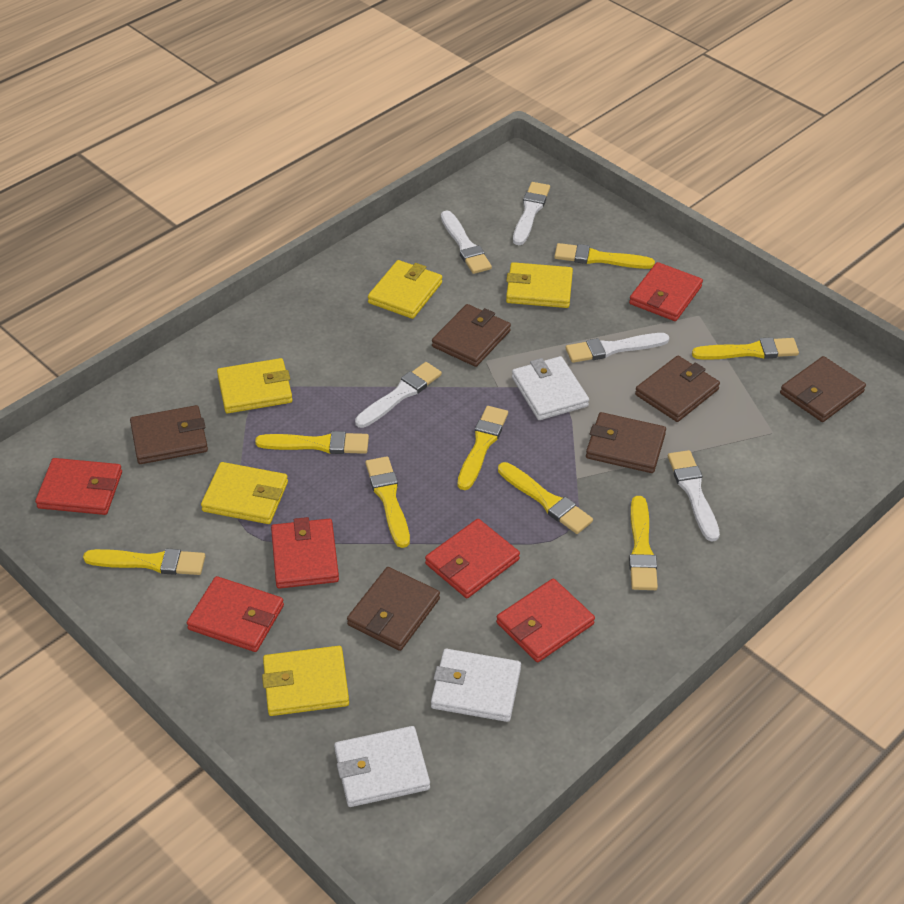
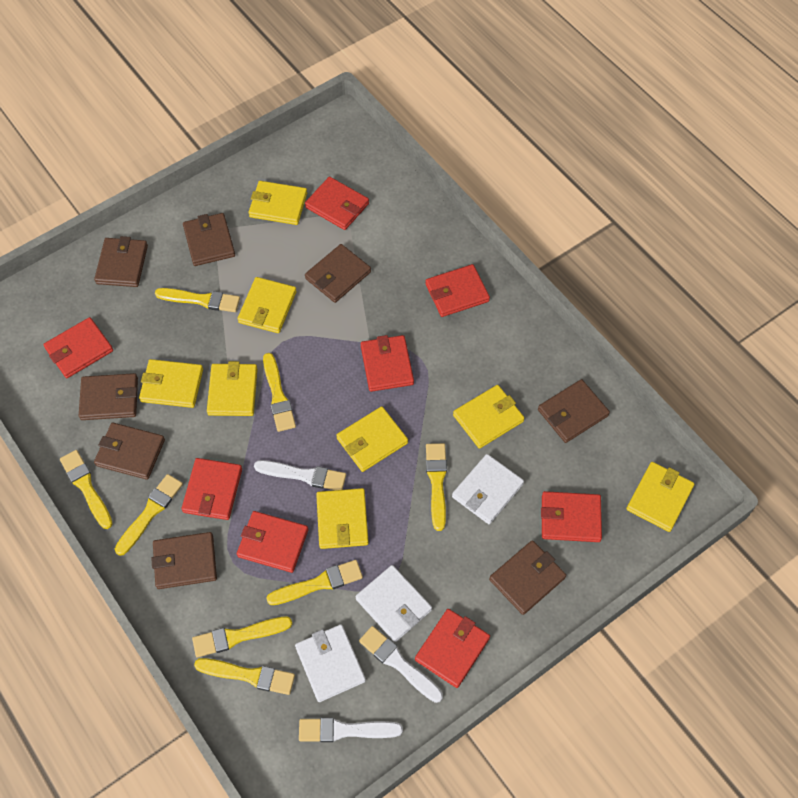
brown wallet: 6 -> 8
red wallet: 6 -> 8
white brush: 5 -> 3
yellow wallet: 5 -> 8

